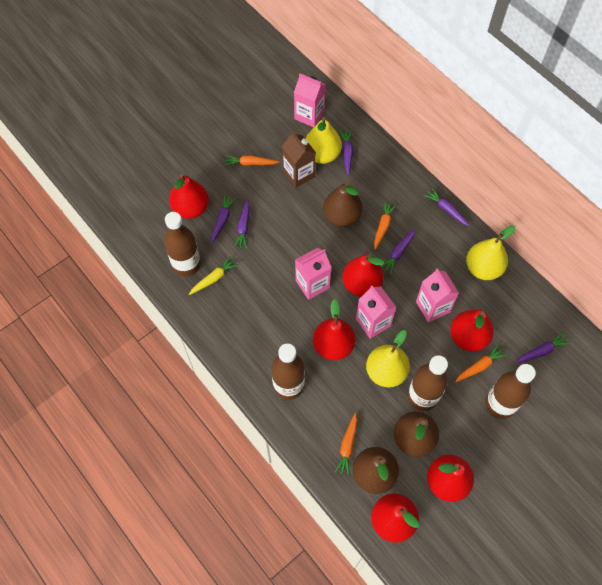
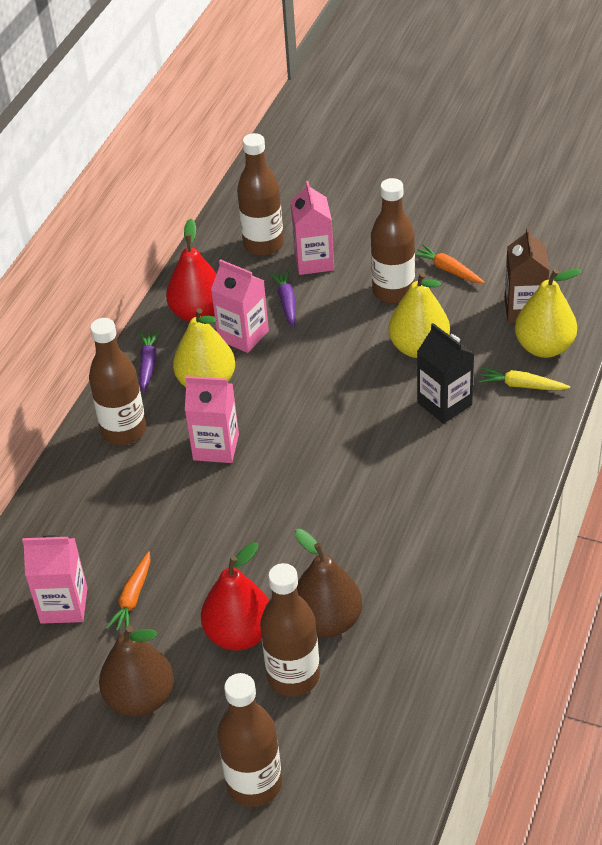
black carton: 0 -> 1
brown bottle: 4 -> 5
brown pear: 3 -> 2
orange carrot: 4 -> 2
purple carrot: 6 -> 2
red pear: 6 -> 2

